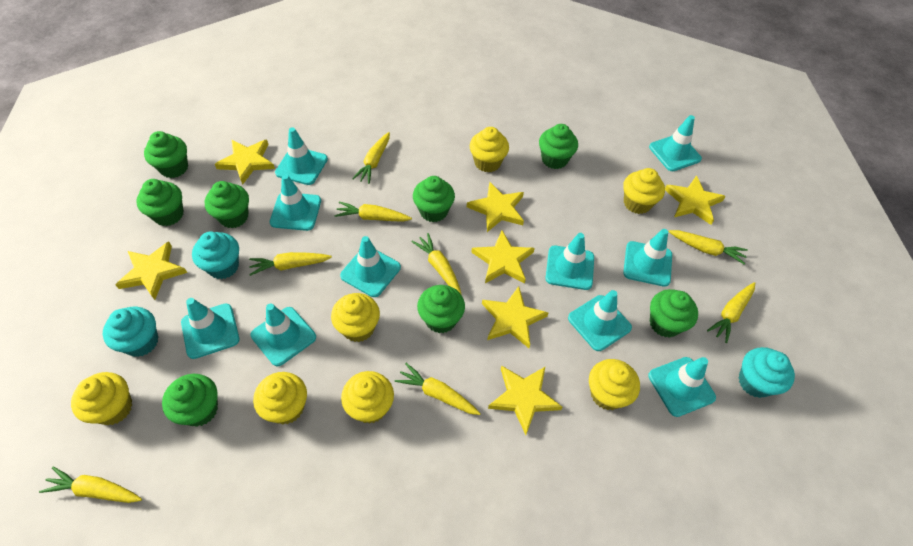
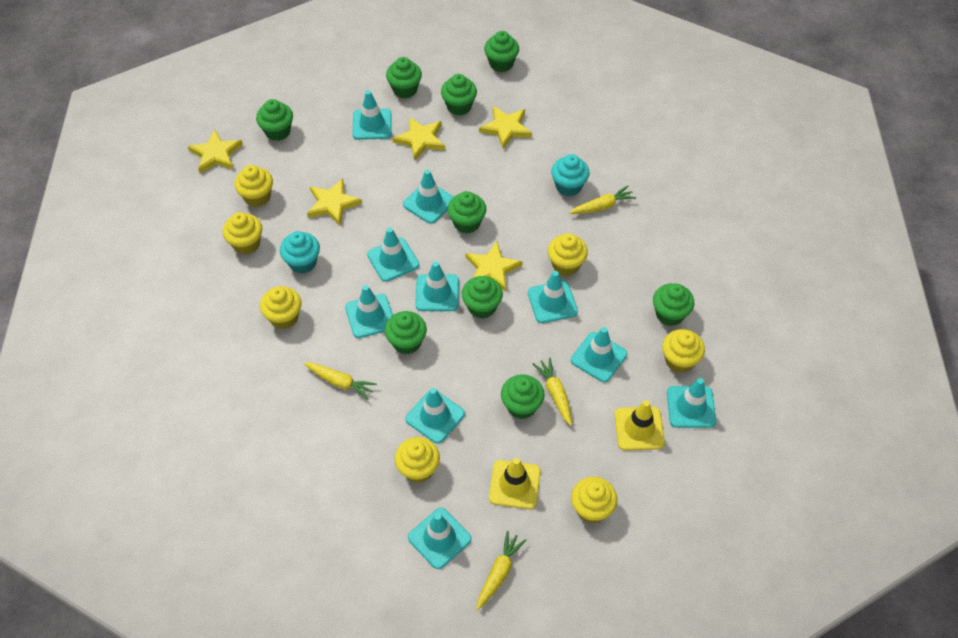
green cupcake: 8 -> 9
turquoise cupcake: 3 -> 2
yellow carrot: 8 -> 4
yellow star: 7 -> 5
yellow traffic cone: 0 -> 2

